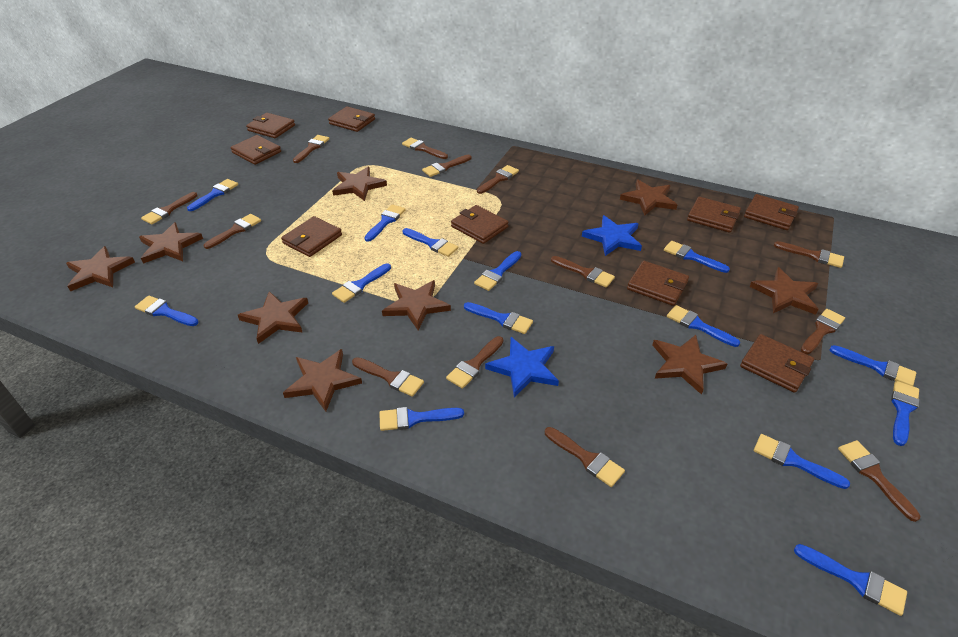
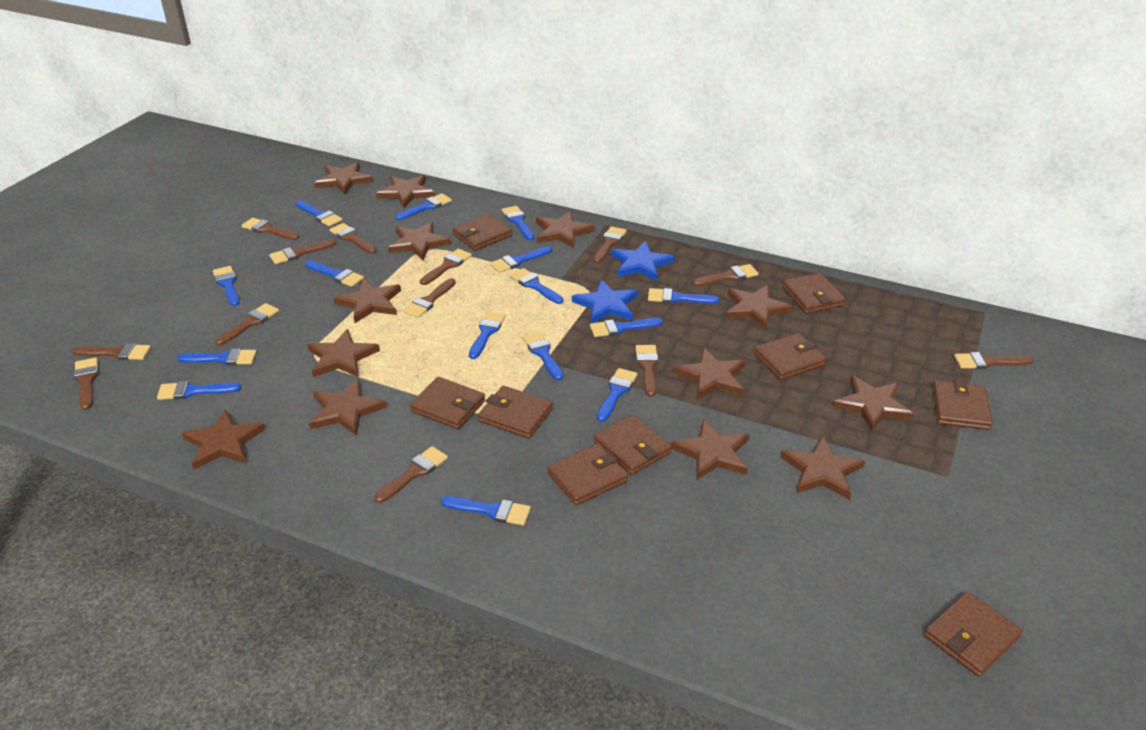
blue brush: 14 -> 15
brown star: 9 -> 13

